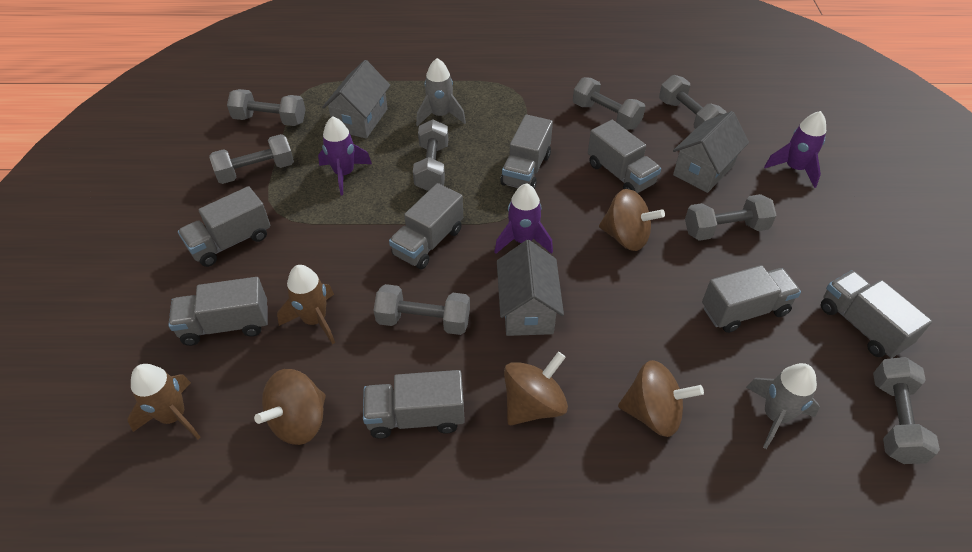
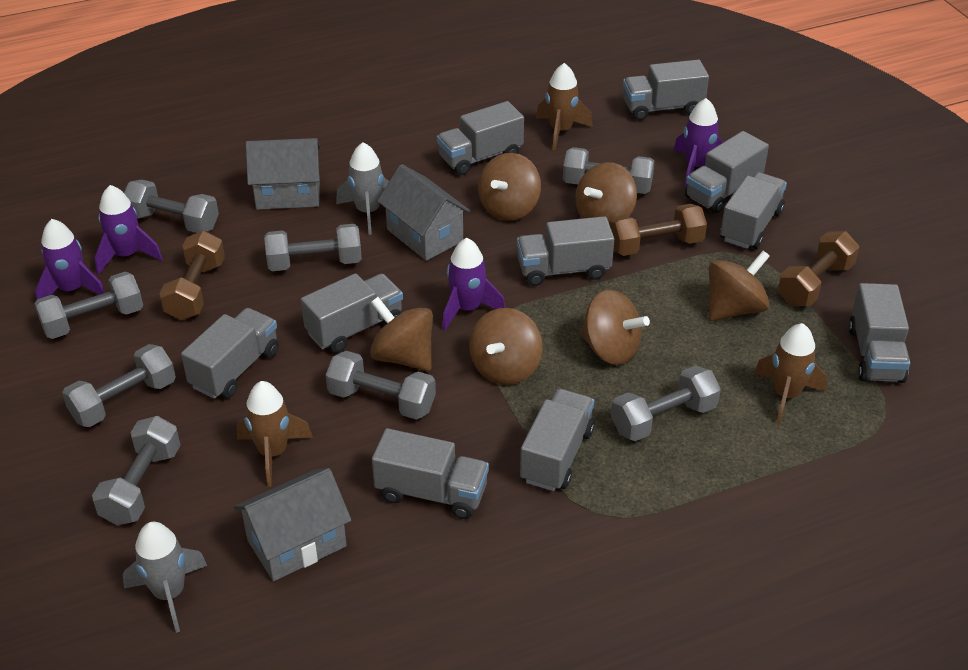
brown dumbbell: 0 -> 3
brown rocket: 2 -> 3
brown spinning top: 4 -> 6
grey truck: 8 -> 10
purple rocket: 3 -> 4

